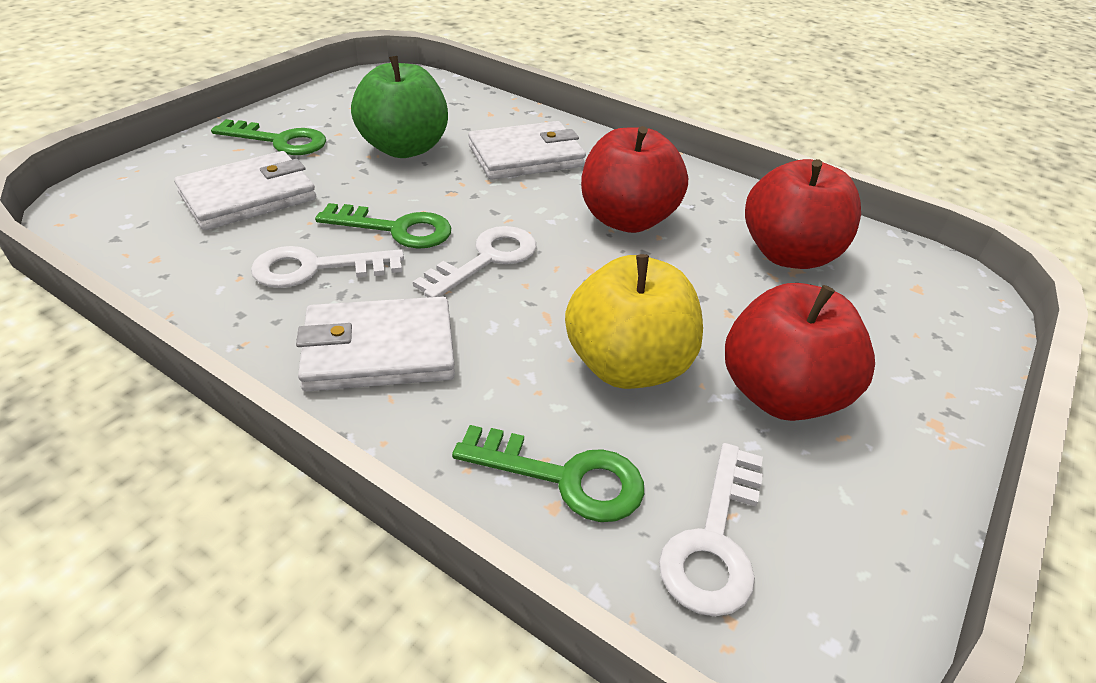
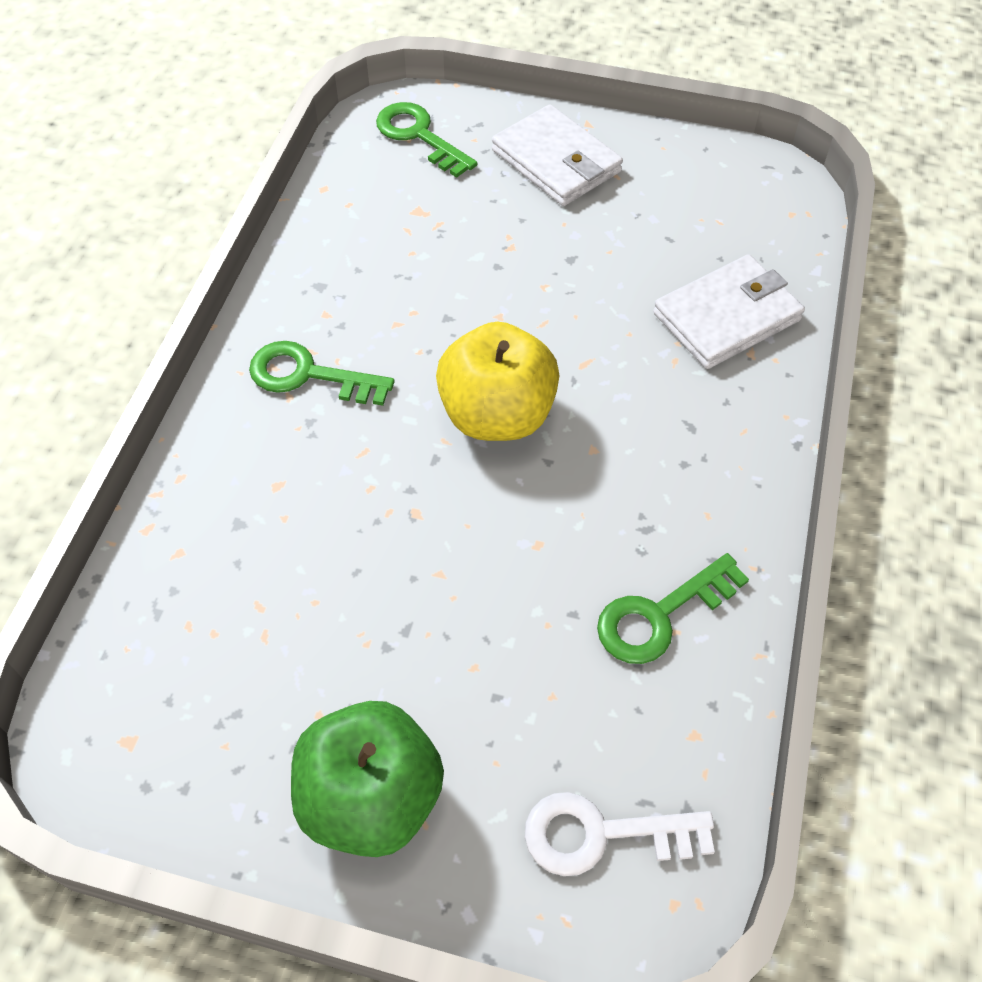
red apple: 3 -> 0
white key: 3 -> 1
white wallet: 3 -> 2

